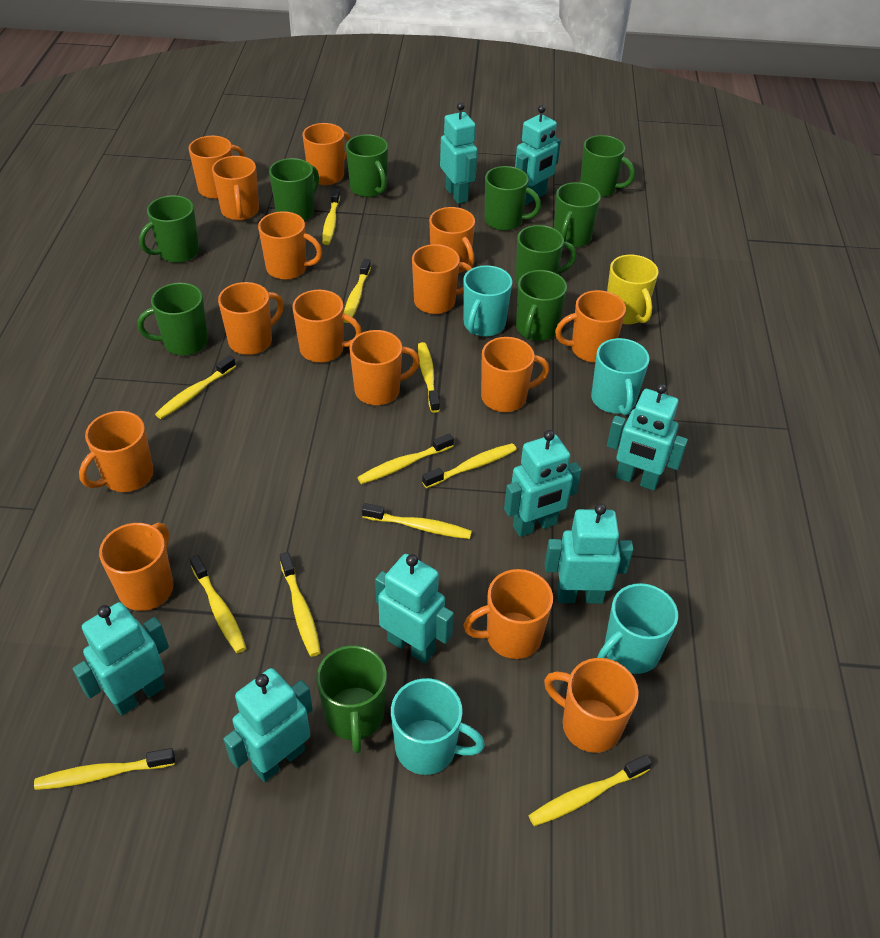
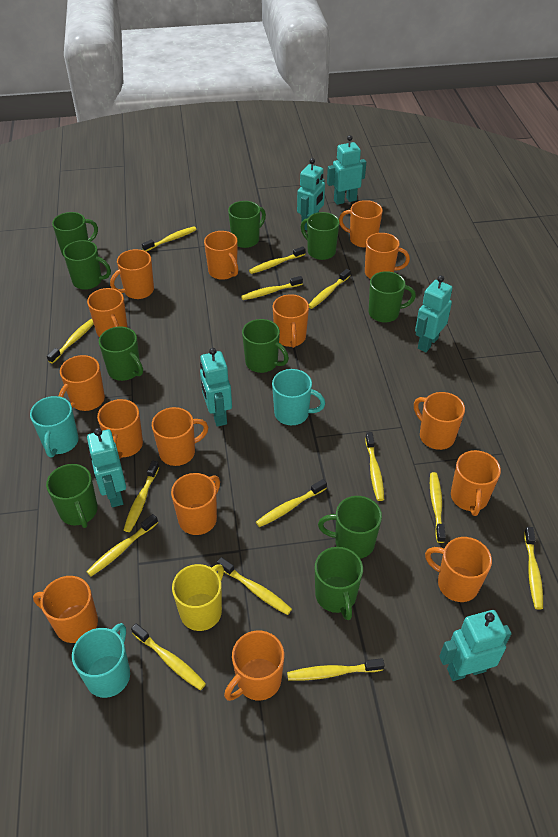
turquoise mug: 4 -> 3
turquoise robot: 8 -> 6
yellow toothbrush: 11 -> 14

